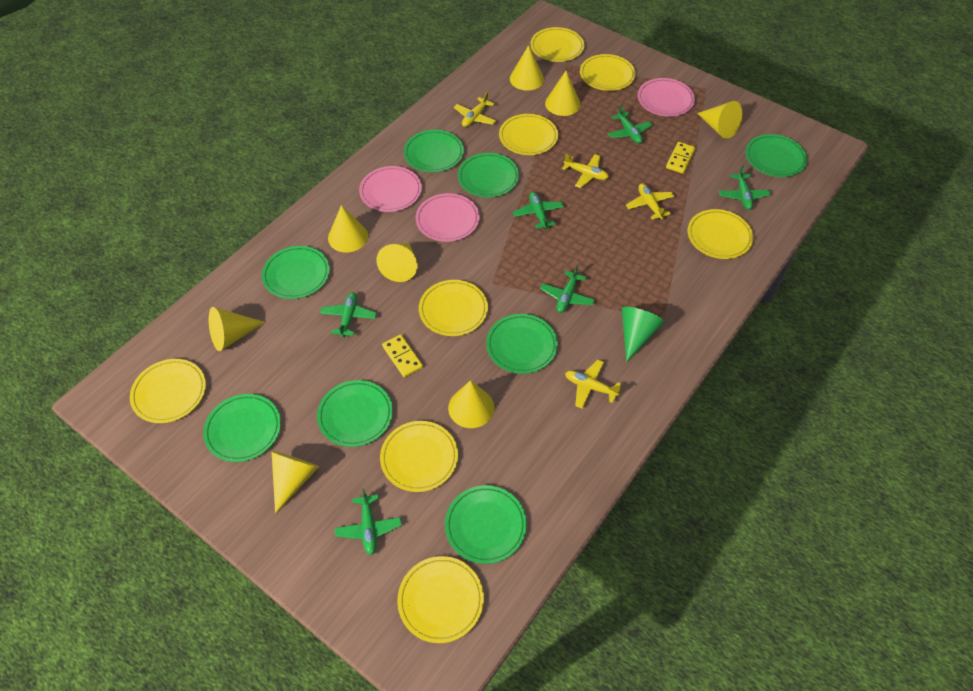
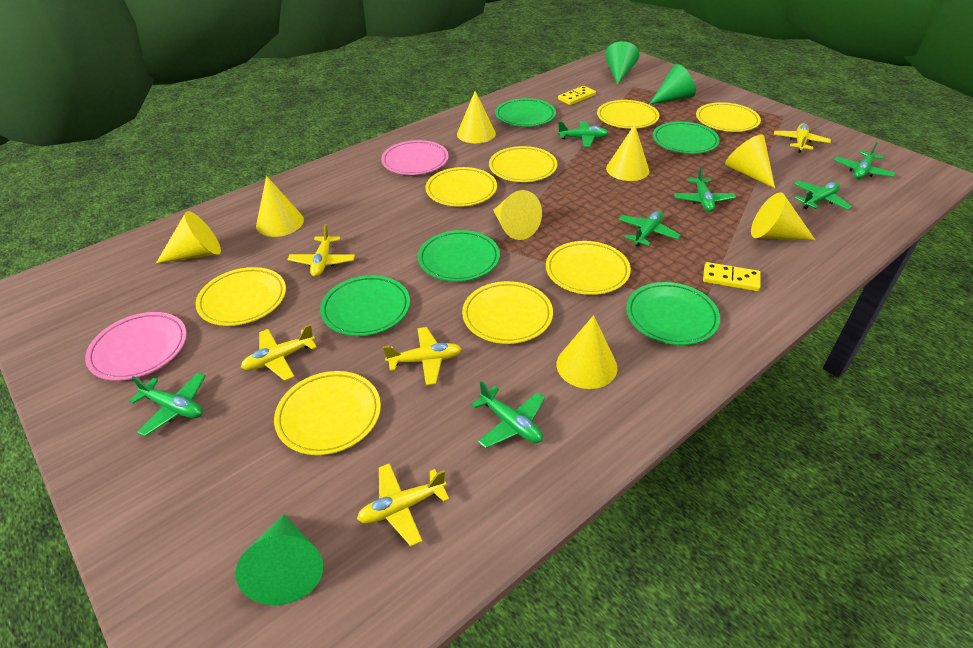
green cone: 1 -> 3
green plane: 6 -> 7
green plate: 8 -> 5
pink plate: 3 -> 2
yellow plane: 4 -> 5

